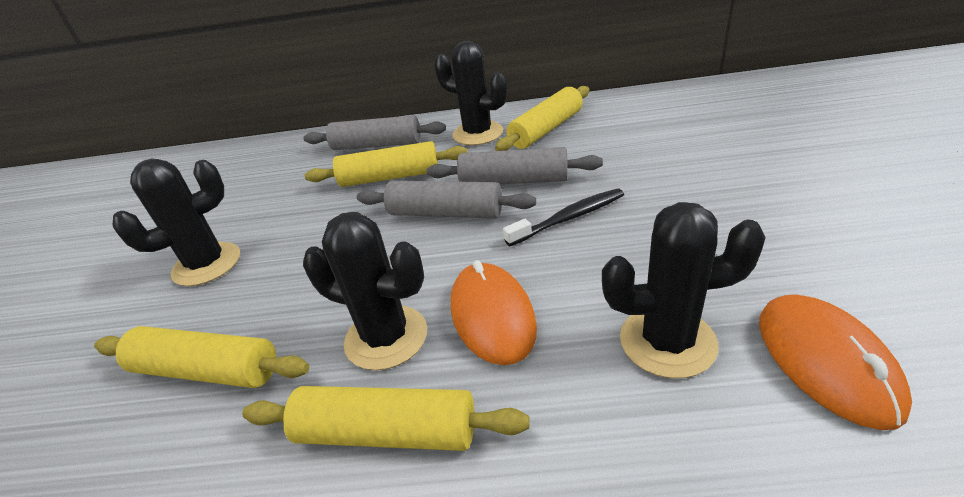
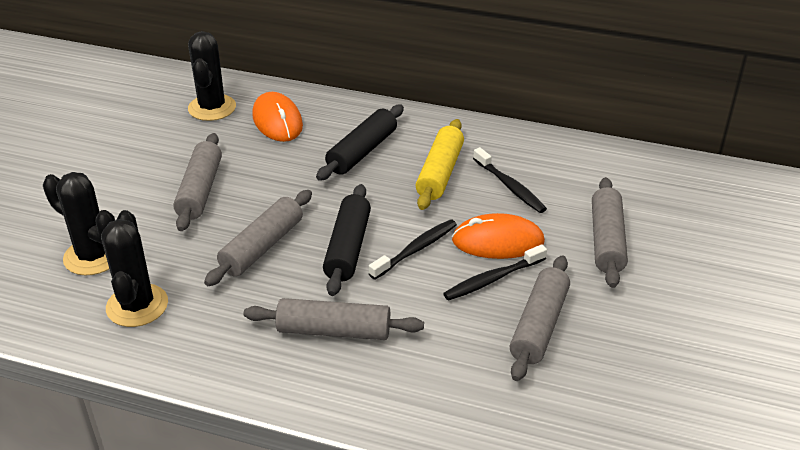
black cactus: 4 -> 3
black rolling pin: 0 -> 2
black toothbrush: 1 -> 3
grey rolling pin: 3 -> 5
yellow rolling pin: 4 -> 1

